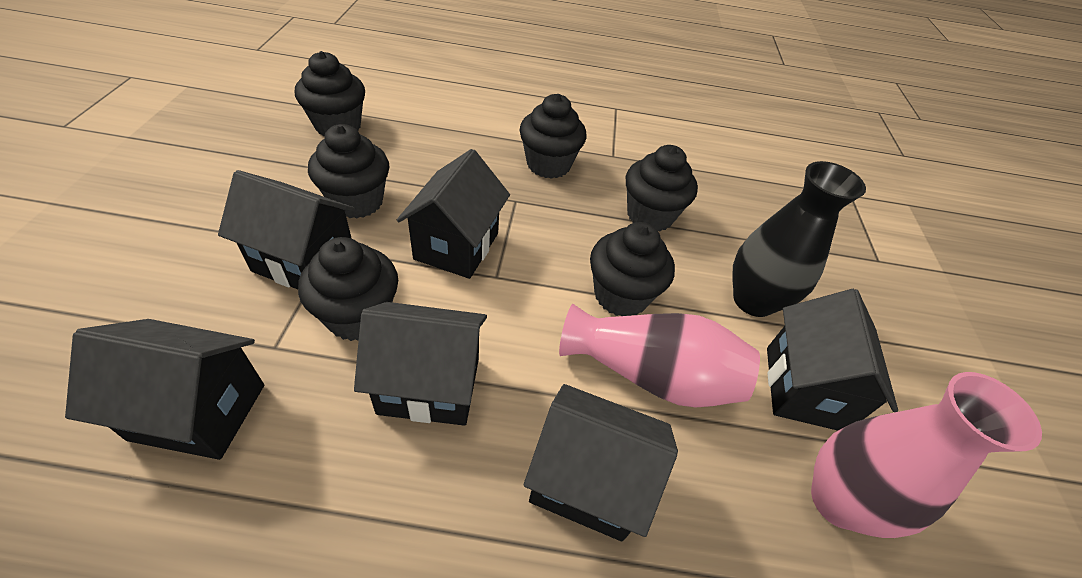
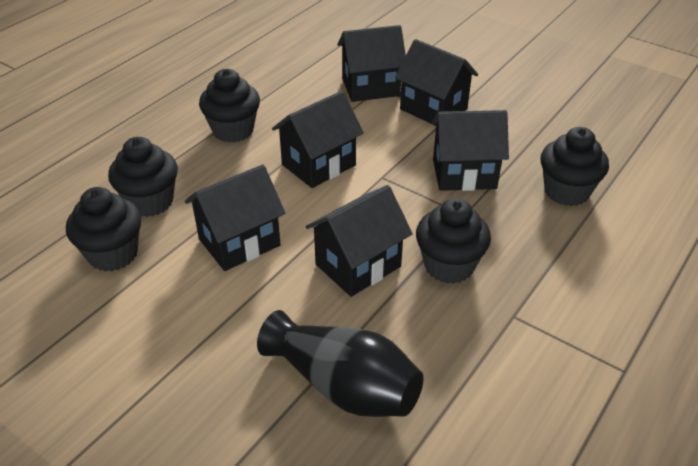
black cupcake: 6 -> 5
pink vase: 2 -> 0

